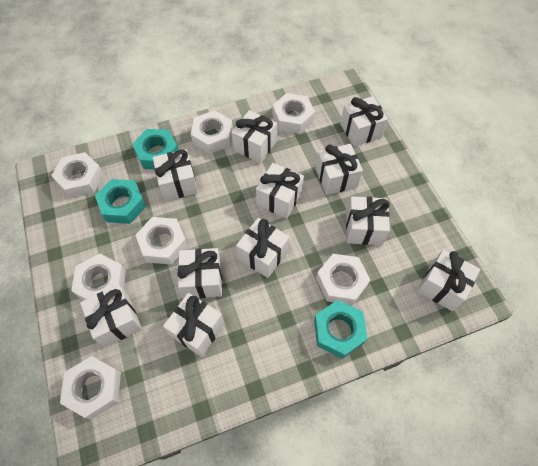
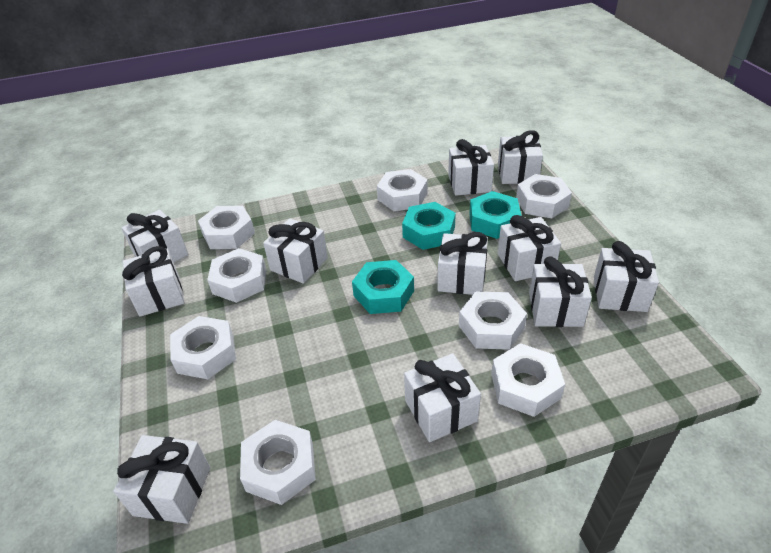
white nut: 7 -> 8

